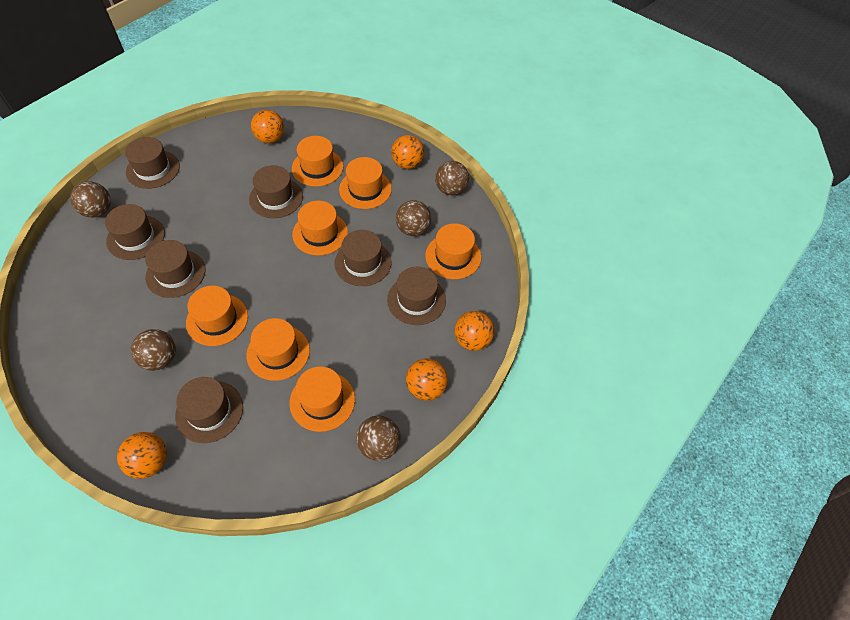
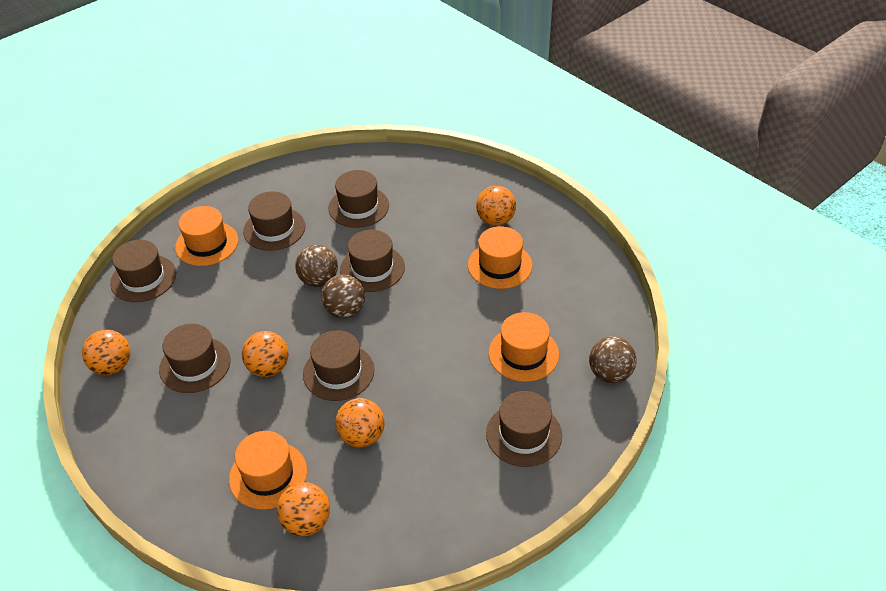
brown ball: 5 -> 3
orange hat: 7 -> 4

